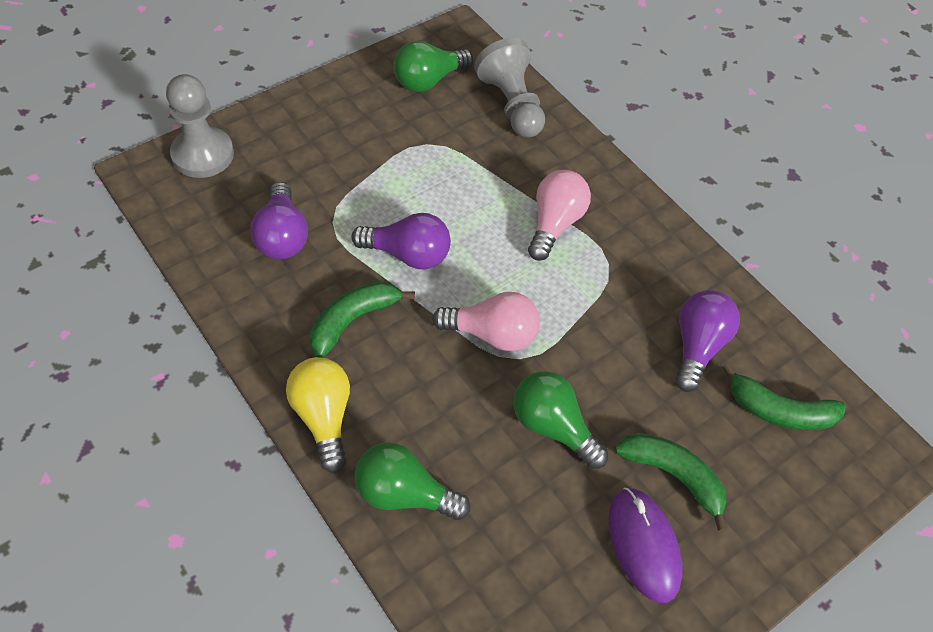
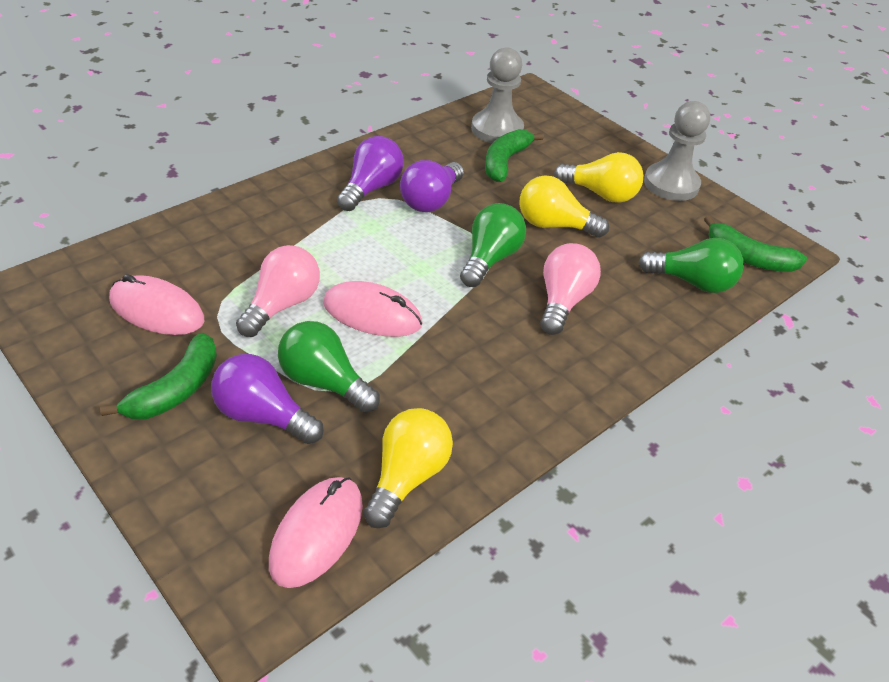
pink mouse: 0 -> 3
purple mouse: 1 -> 0
yellow light bulb: 1 -> 3

